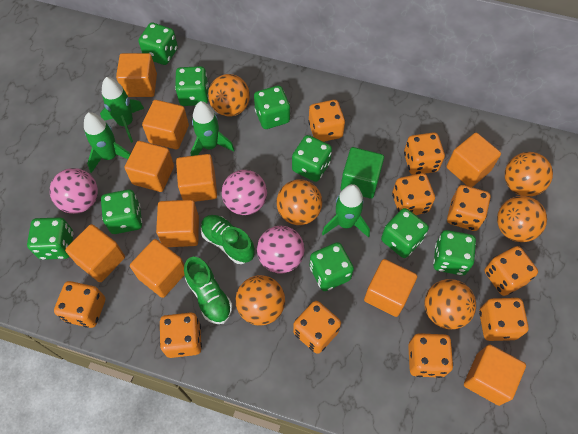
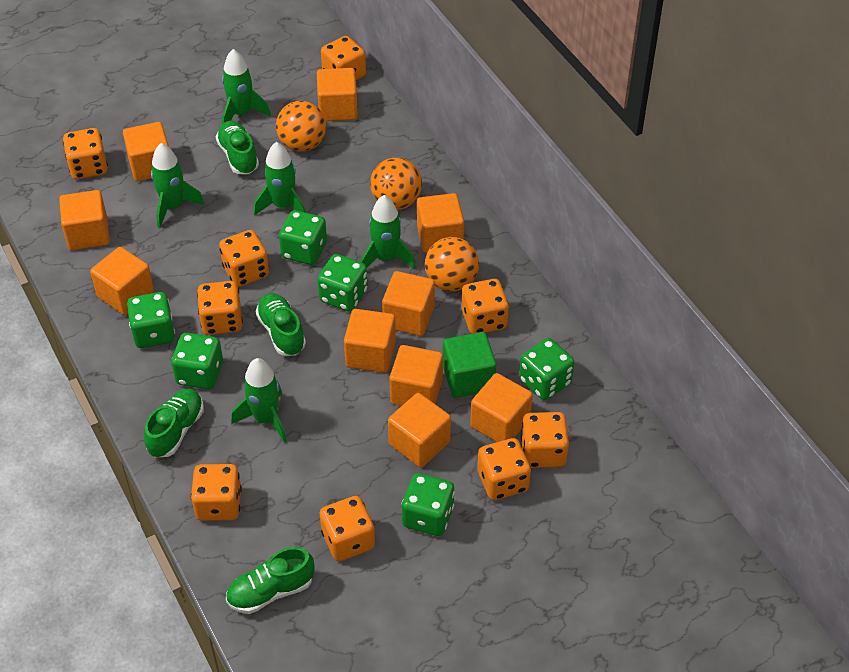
green dice: 9 -> 6
green rocket: 4 -> 5
green shoe: 2 -> 4
orange ball: 6 -> 3
orange dice: 10 -> 9
pink ball: 3 -> 0

